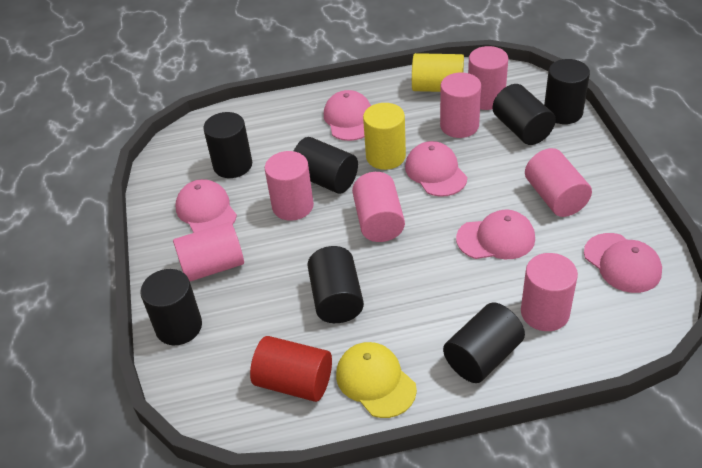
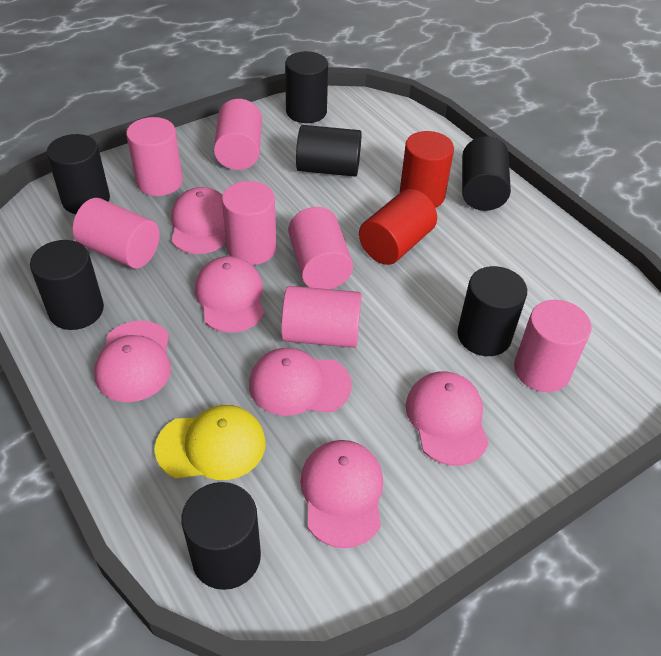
pink cap: 5 -> 6
red cylinder: 1 -> 2
yellow cylinder: 2 -> 0

